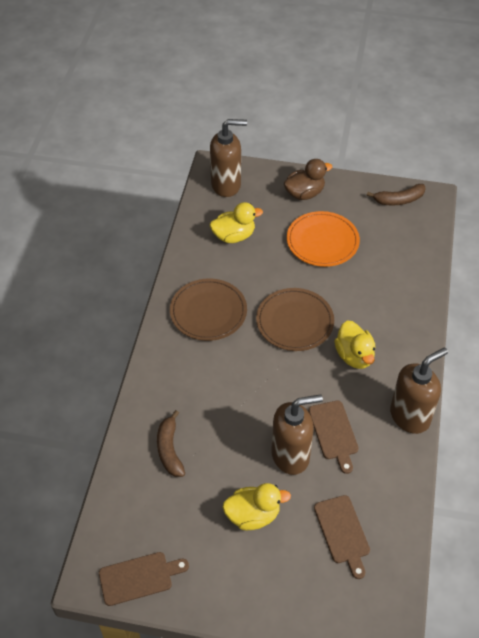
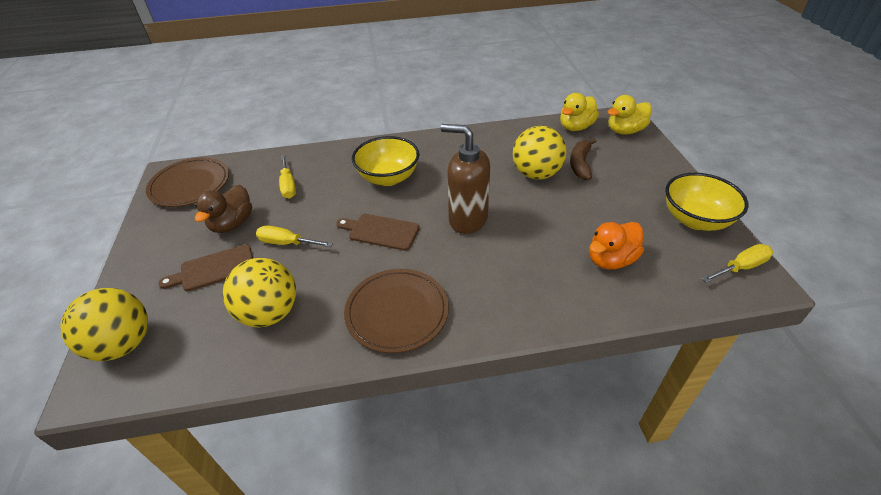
brown banana: 2 -> 1
brown cutting board: 3 -> 2
brown soap dispenser: 3 -> 1
orange duck: 0 -> 1
orange plate: 1 -> 0
yellow ball: 0 -> 3
yellow bowl: 0 -> 2
yellow duck: 3 -> 2
yellow screwdriver: 0 -> 3

